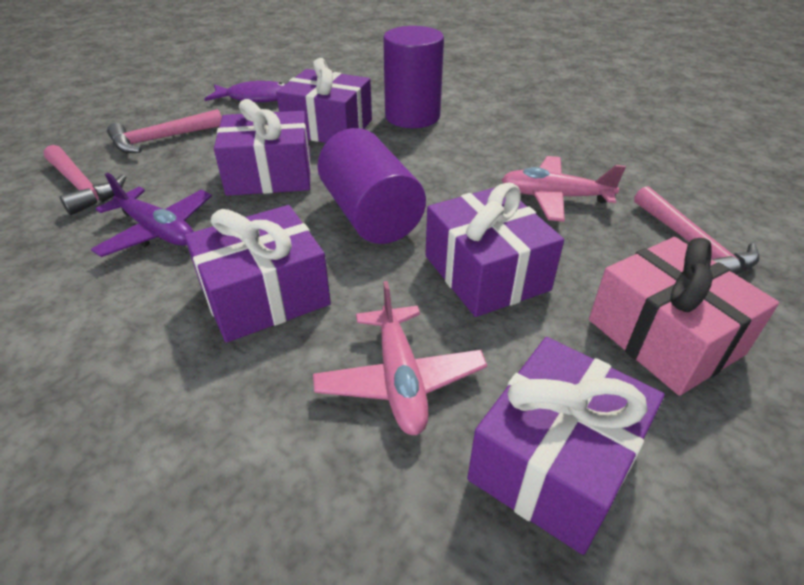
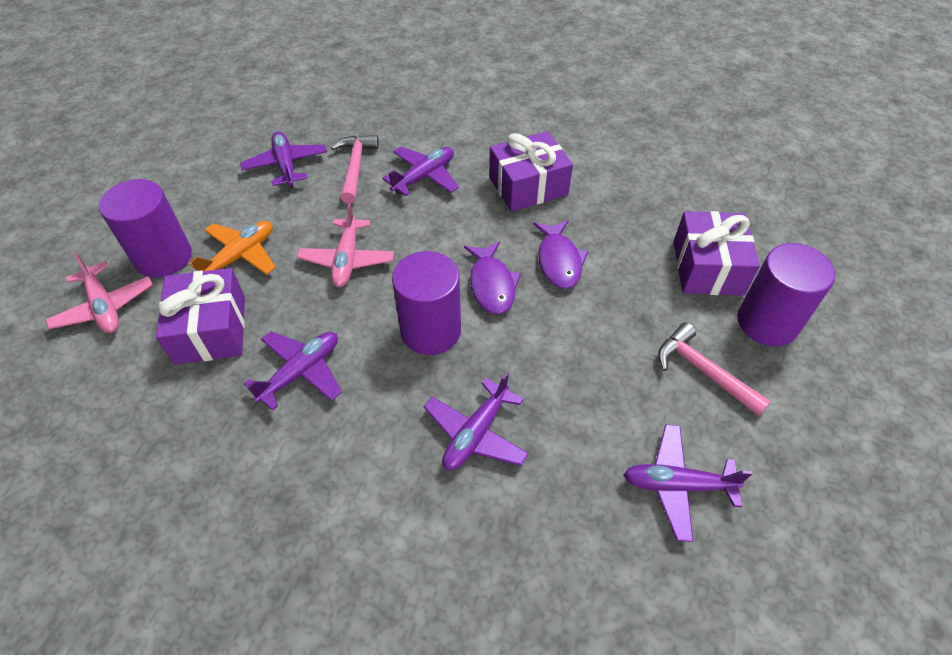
orange plane: 0 -> 1
pink gift: 1 -> 0
pink hammer: 3 -> 2
purple cylinder: 2 -> 3
purple fish: 1 -> 2
purple gift: 5 -> 3
purple plane: 1 -> 5

